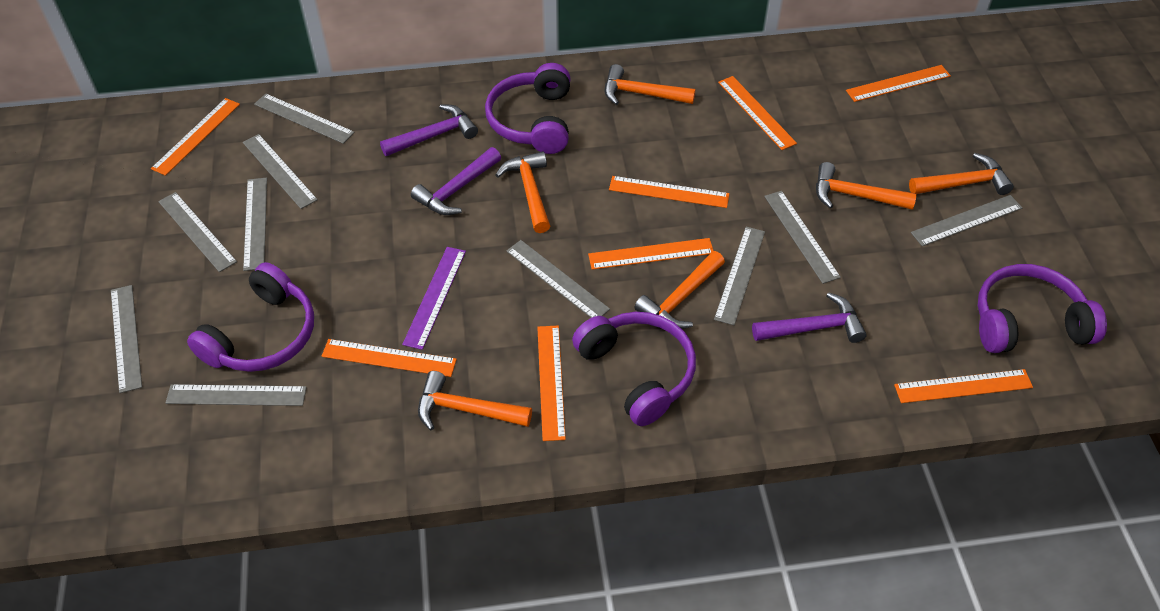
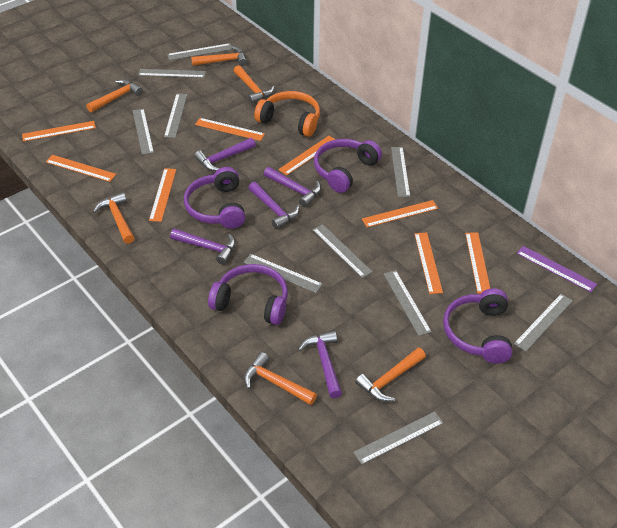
orange headphones: 0 -> 1
purple hammer: 3 -> 5

